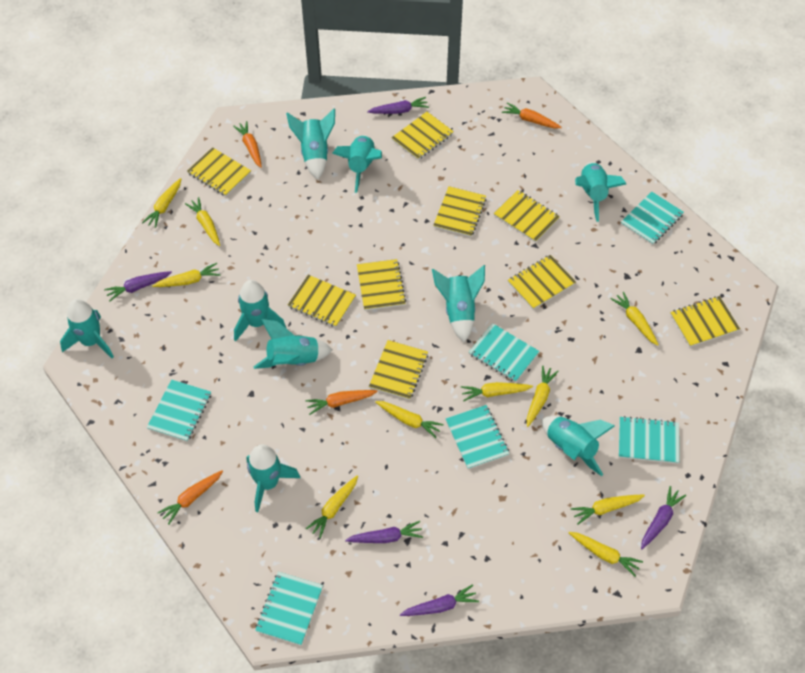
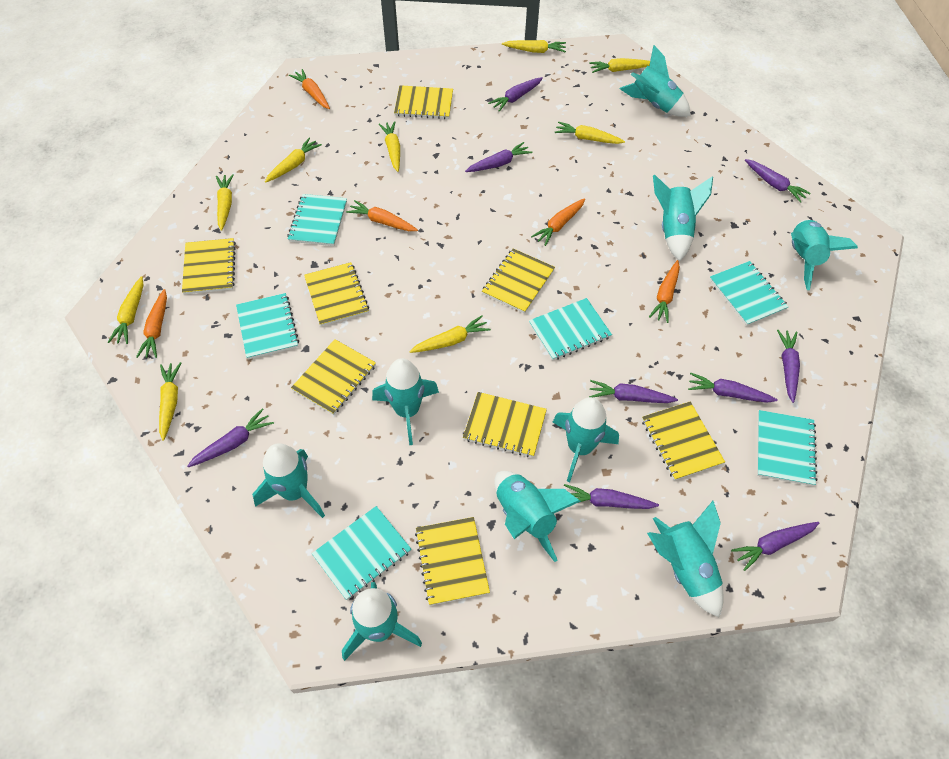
orange carrot: 4 -> 5
purple carrot: 5 -> 9
yellow carrot: 10 -> 9
yellow notebook: 9 -> 8

